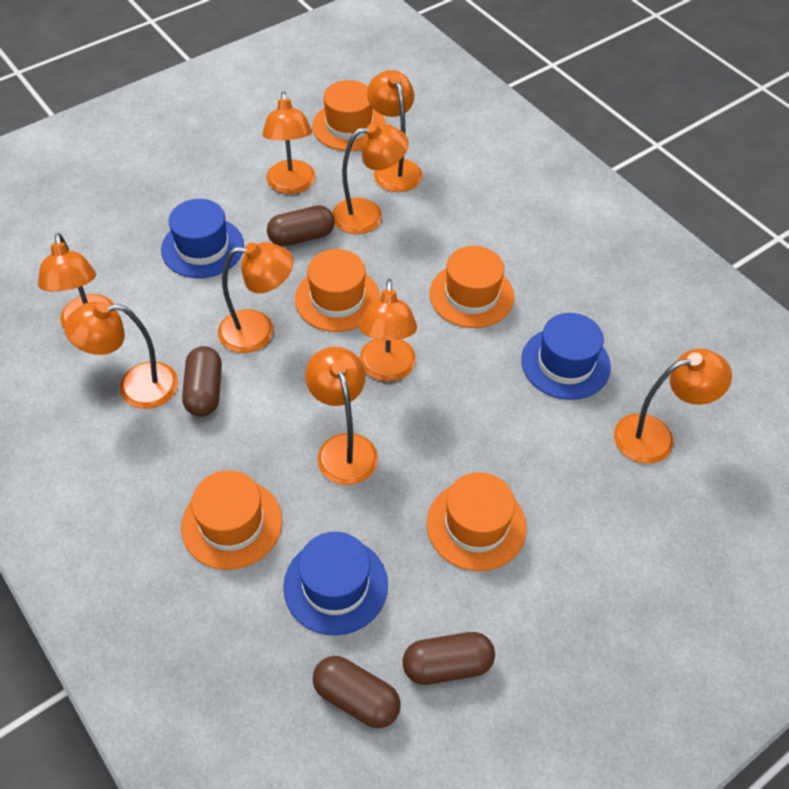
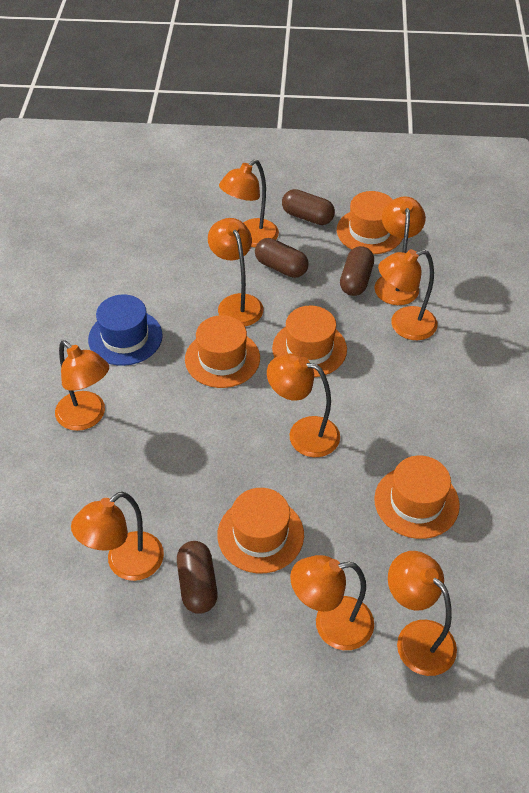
blue hat: 3 -> 1

